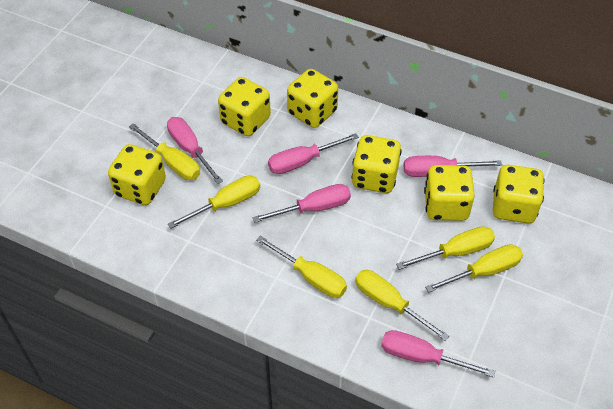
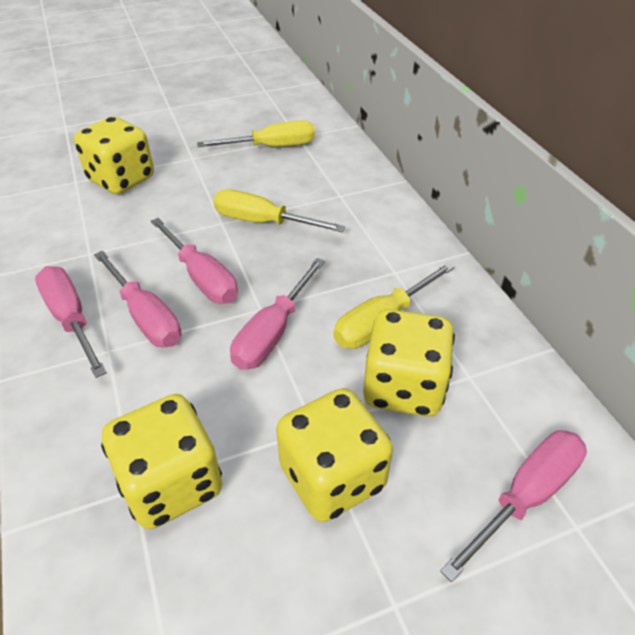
yellow dice: 6 -> 4
yellow screwdriver: 6 -> 3

